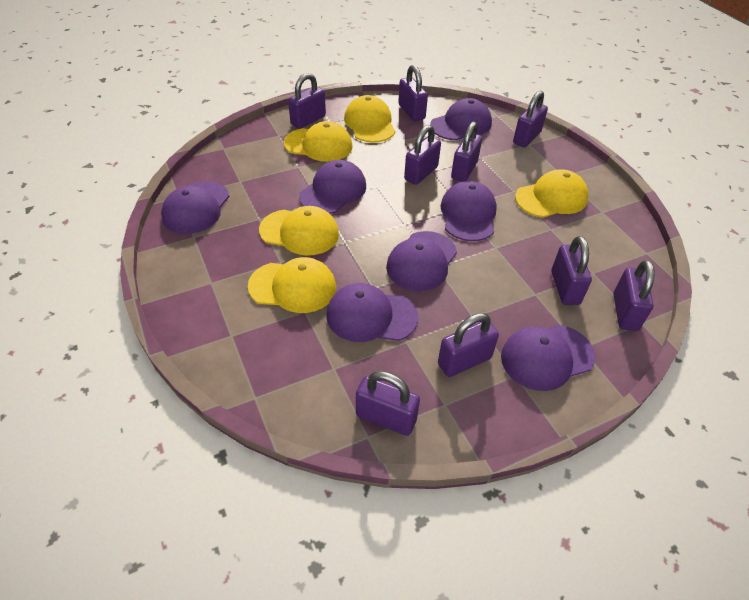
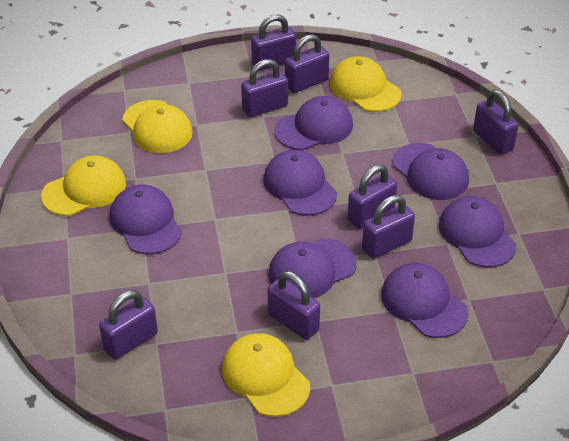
purple padlock: 9 -> 8
yellow cap: 5 -> 4

